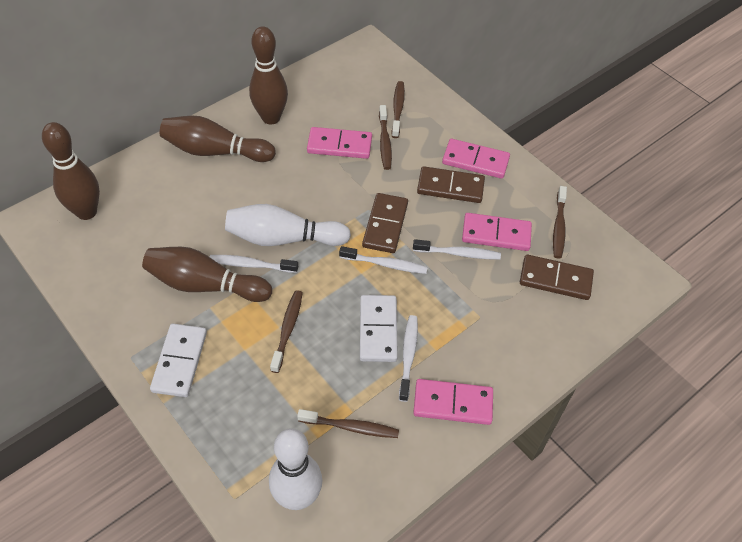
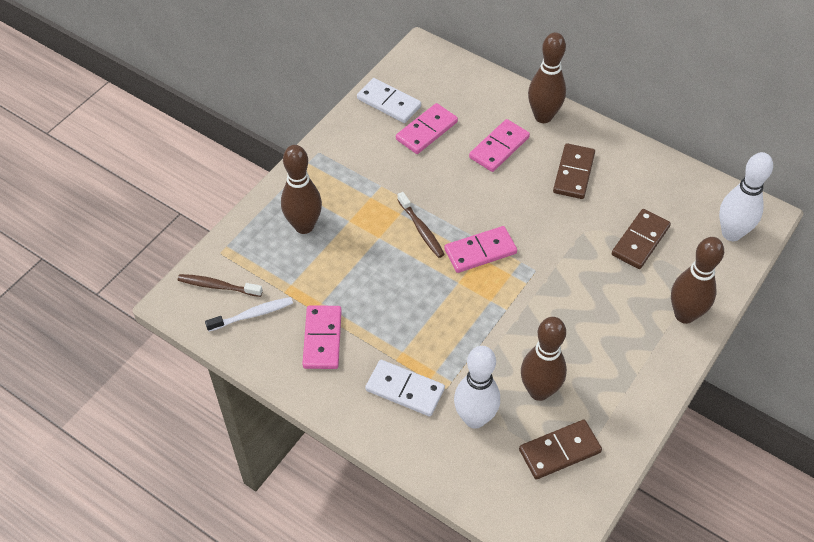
brown toothbrush: 5 -> 2
white toothbrush: 4 -> 1

